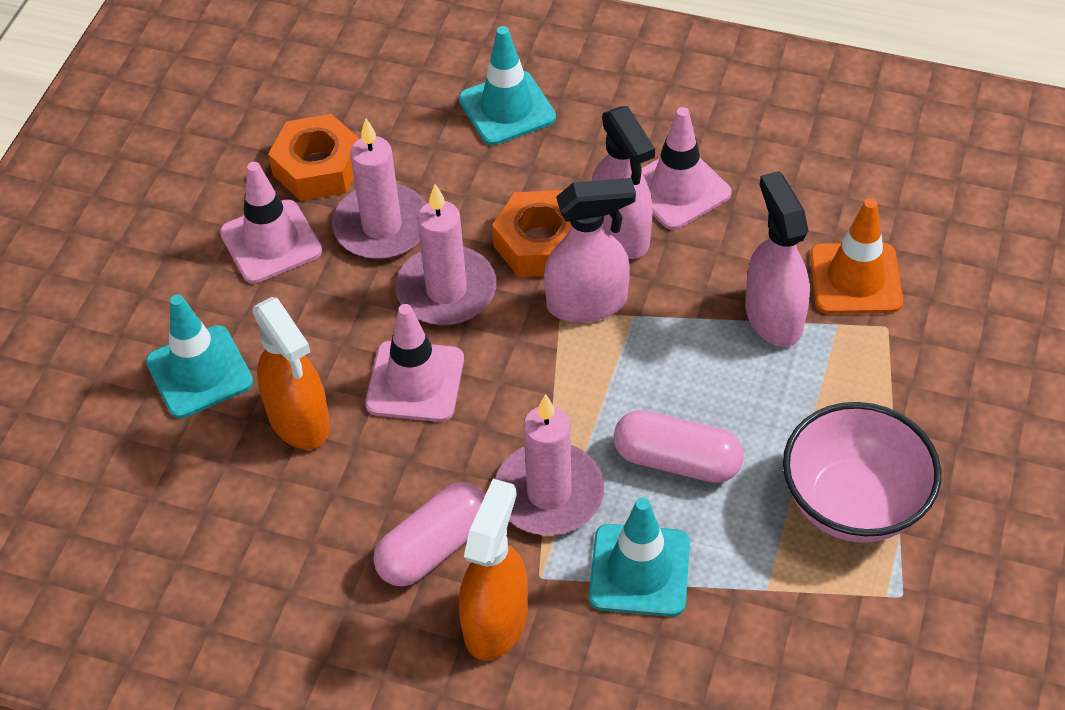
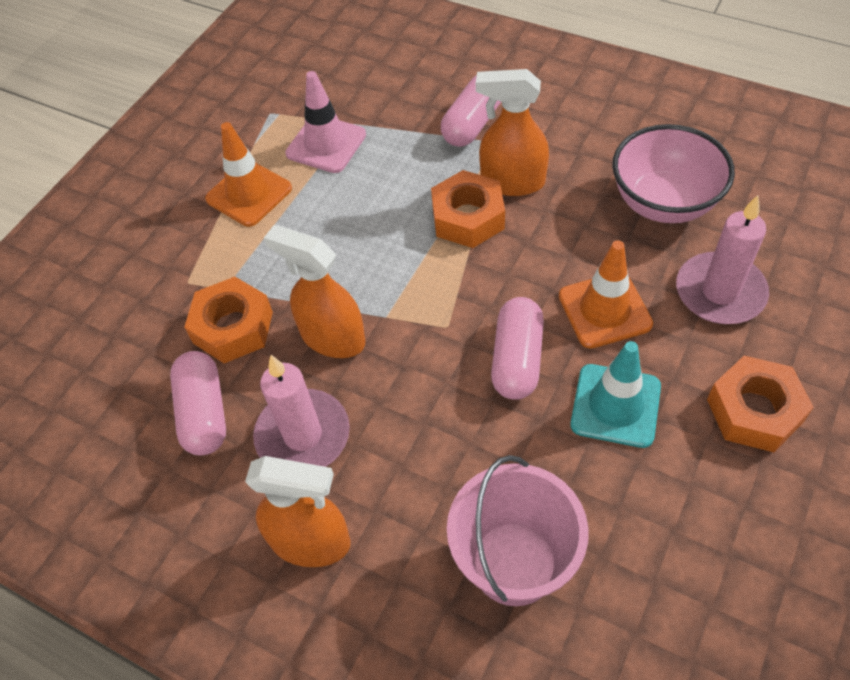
orange nut: 2 -> 3
orange spray bottle: 2 -> 3
orange traffic cone: 1 -> 2
pink bucket: 0 -> 1
pink candle: 3 -> 2
pink capsule: 2 -> 3
pink spray bottle: 3 -> 0
pink traffic cone: 3 -> 1
turquoise traffic cone: 3 -> 1

